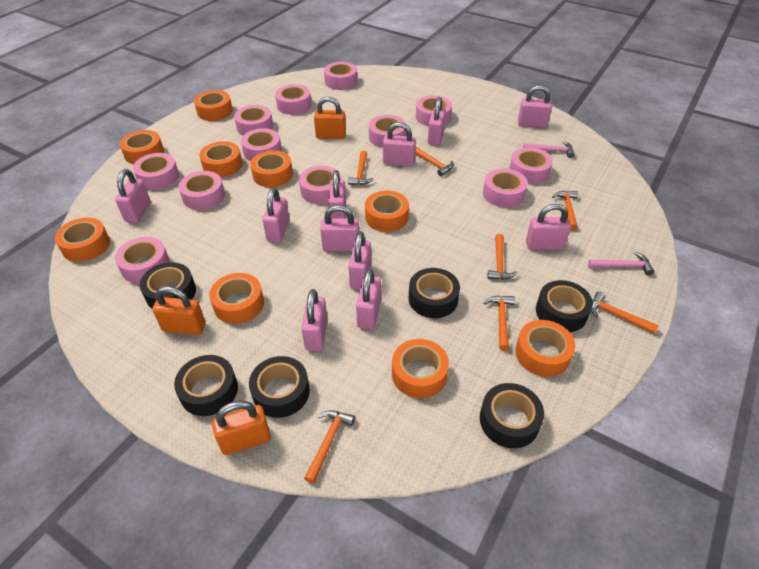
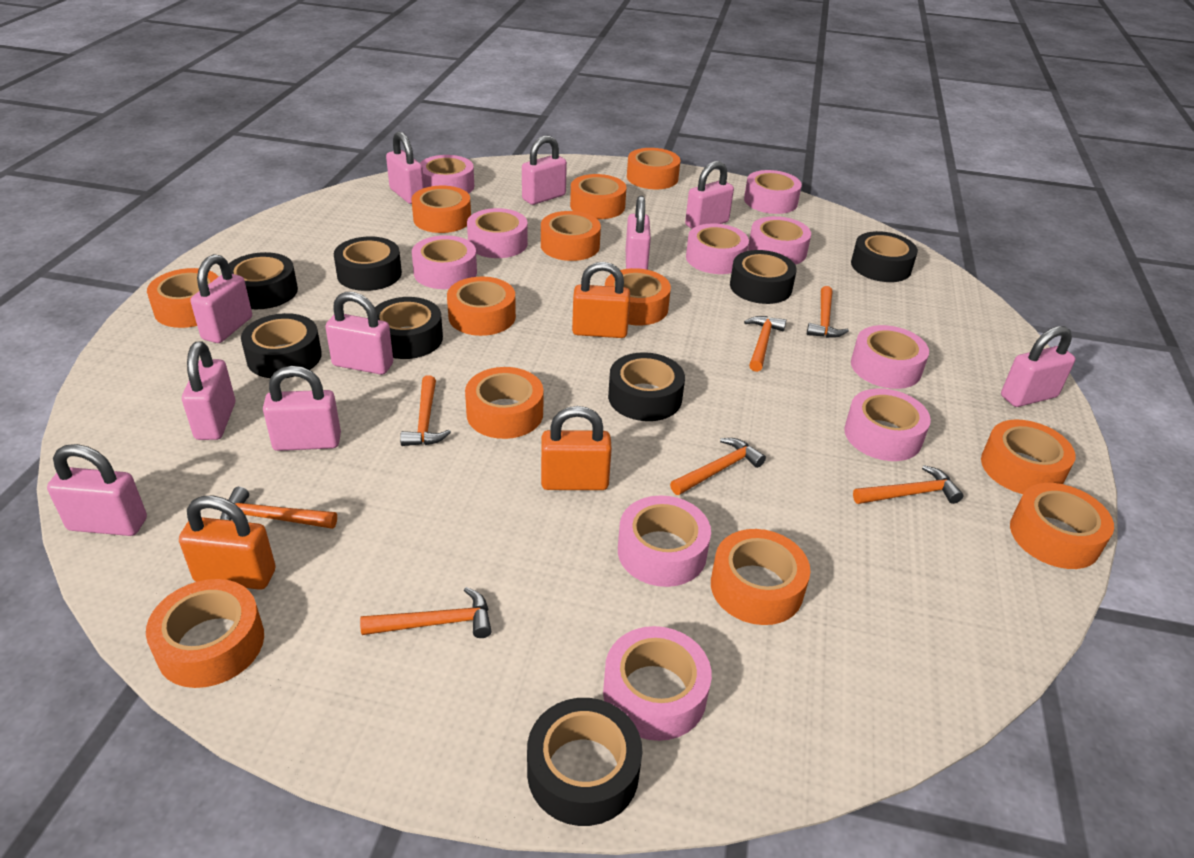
black tape: 6 -> 8
orange tape: 9 -> 12
pink hammer: 2 -> 0
pink padlock: 11 -> 10
pink tape: 12 -> 10

